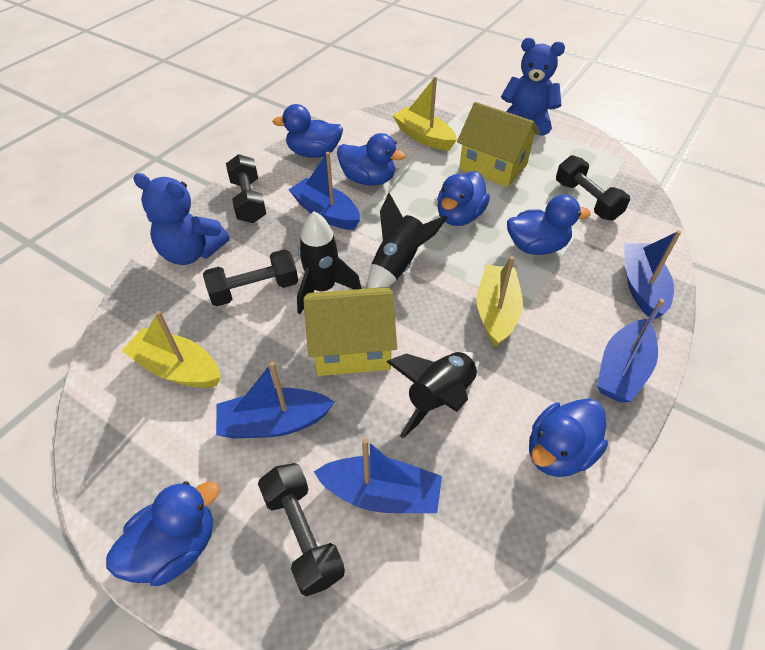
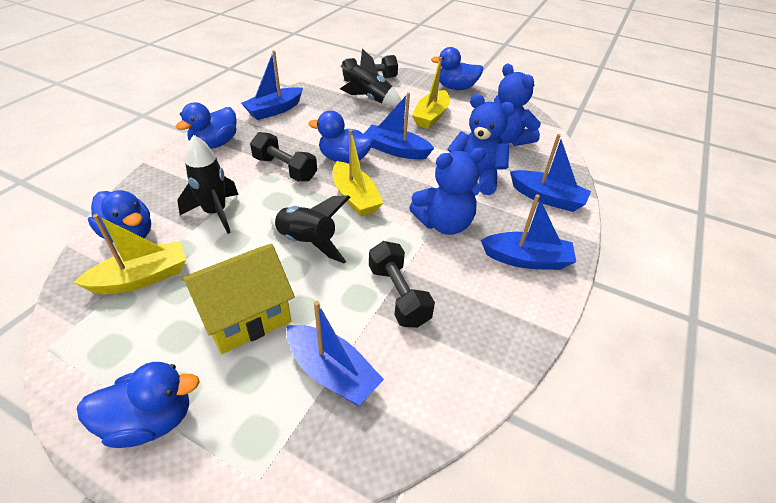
black dumbbell: 4 -> 3
blue duck: 6 -> 5
blue teddy bear: 2 -> 3
yellow house: 2 -> 1

